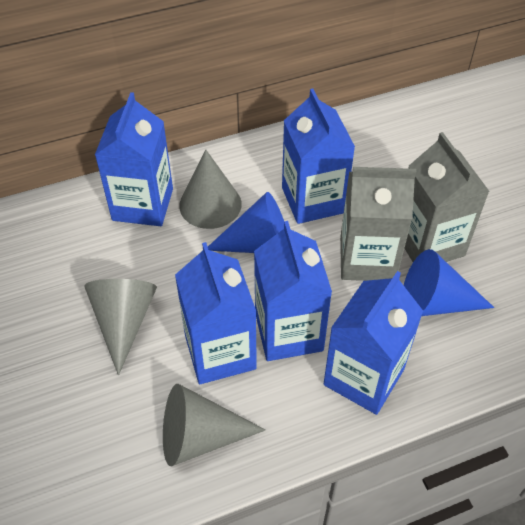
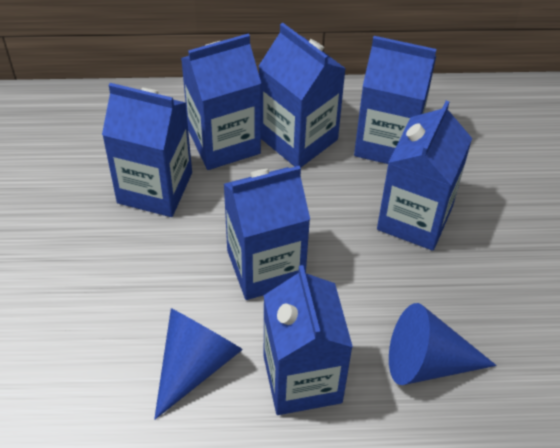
blue carton: 5 -> 7
grey carton: 2 -> 0
grey cone: 3 -> 0

